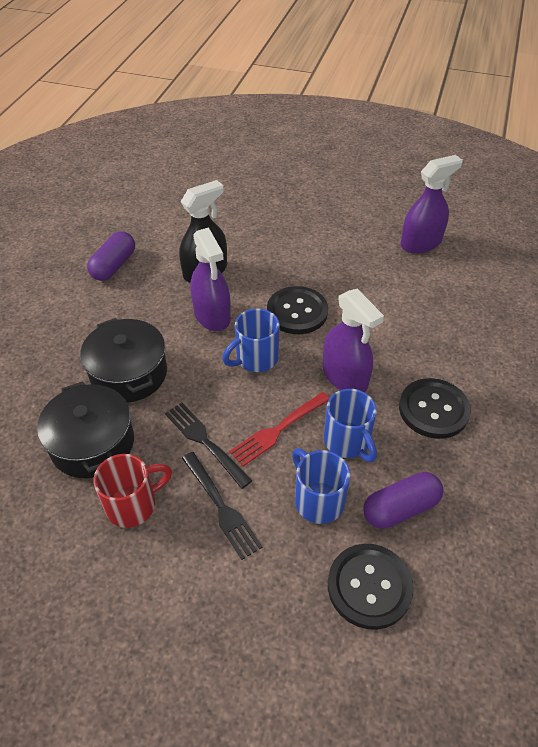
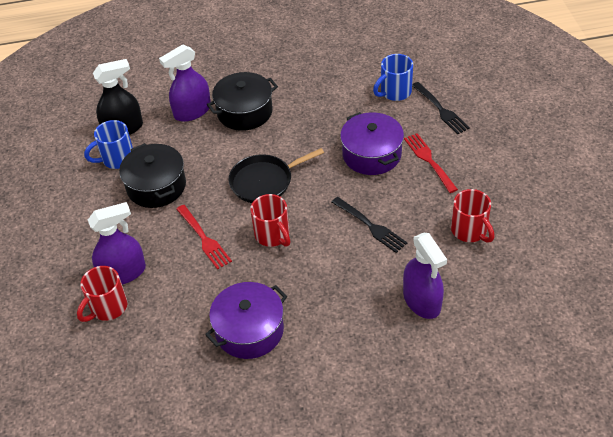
black button: 3 -> 0
black pan: 0 -> 1
blue mug: 3 -> 2
purple capsule: 2 -> 0
purple pot: 0 -> 2
red fork: 1 -> 2
red mug: 1 -> 3

